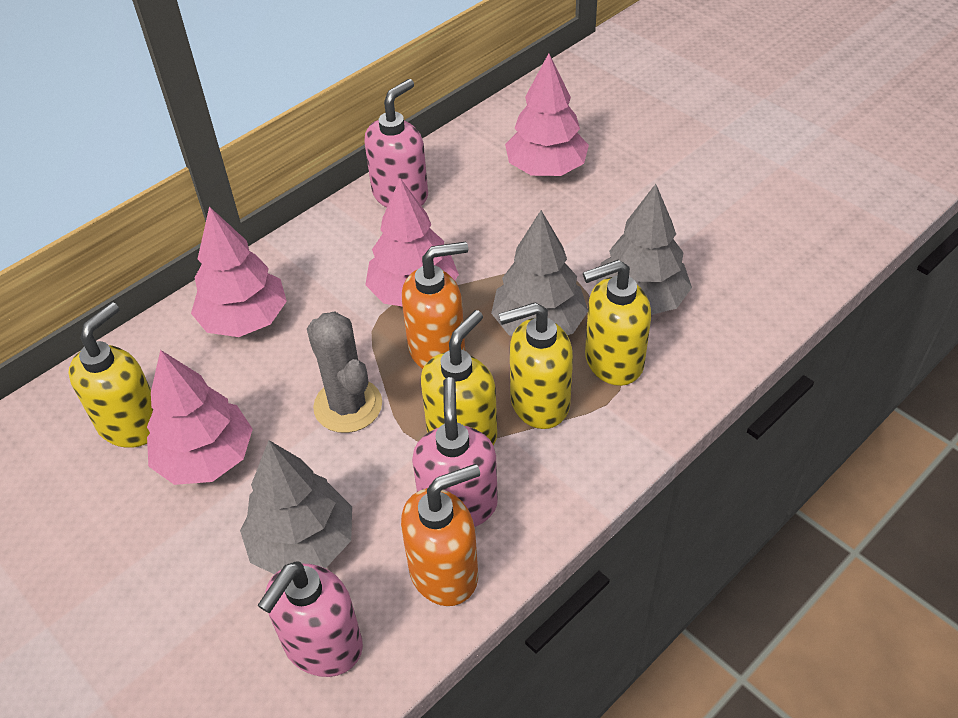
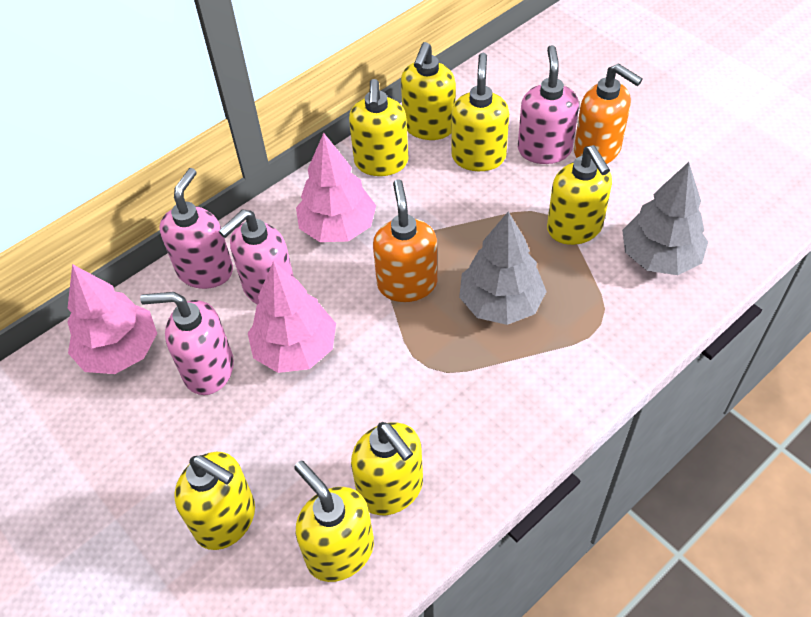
grey cactus: 1 -> 0
grey tree: 3 -> 2
pink soap dispenser: 3 -> 4
pink tree: 4 -> 3
yellow soap dispenser: 4 -> 7

